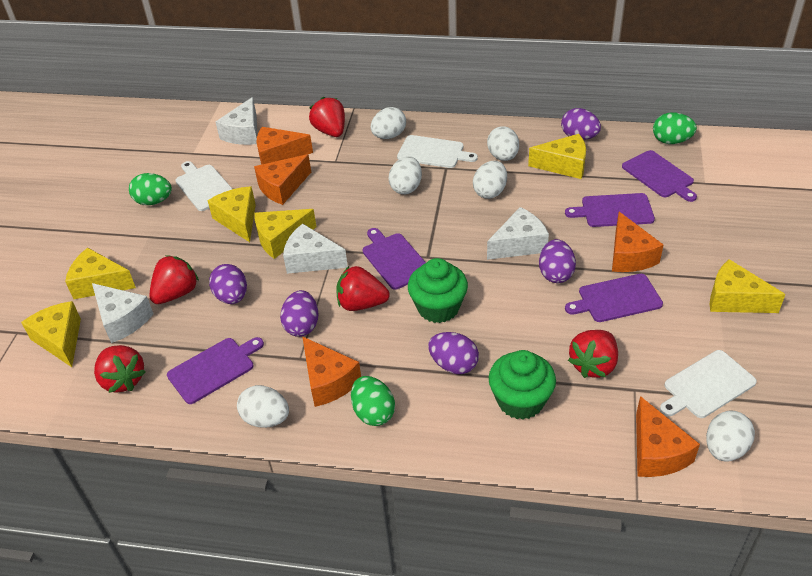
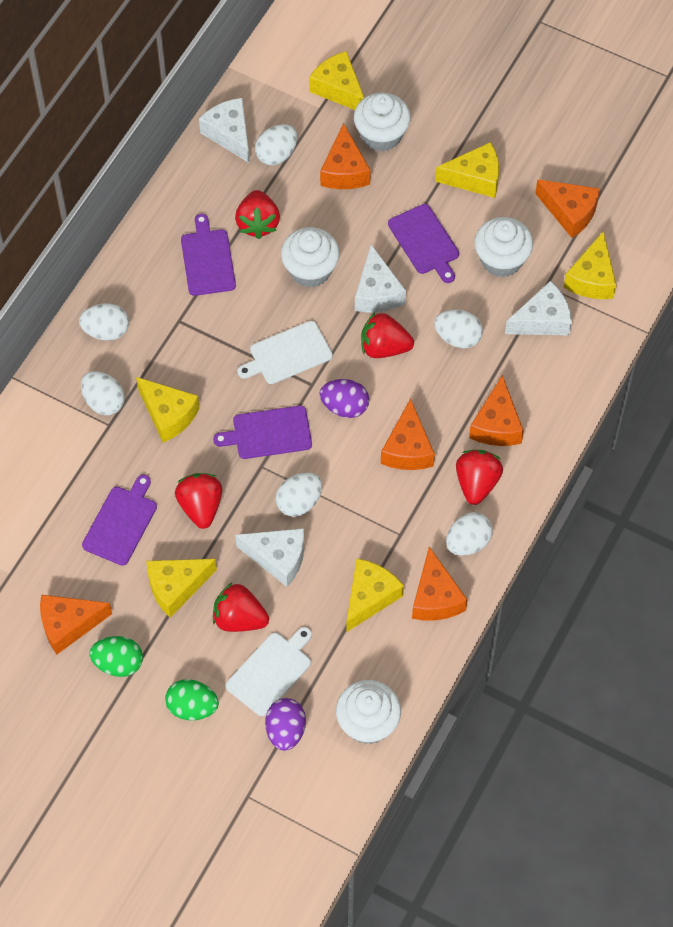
green cupcake: 2 -> 0
green egg: 3 -> 2
orange cheese: 5 -> 6
purple cutting board: 5 -> 4
purple egg: 5 -> 2
white cupcake: 0 -> 4
white cutting board: 3 -> 2

